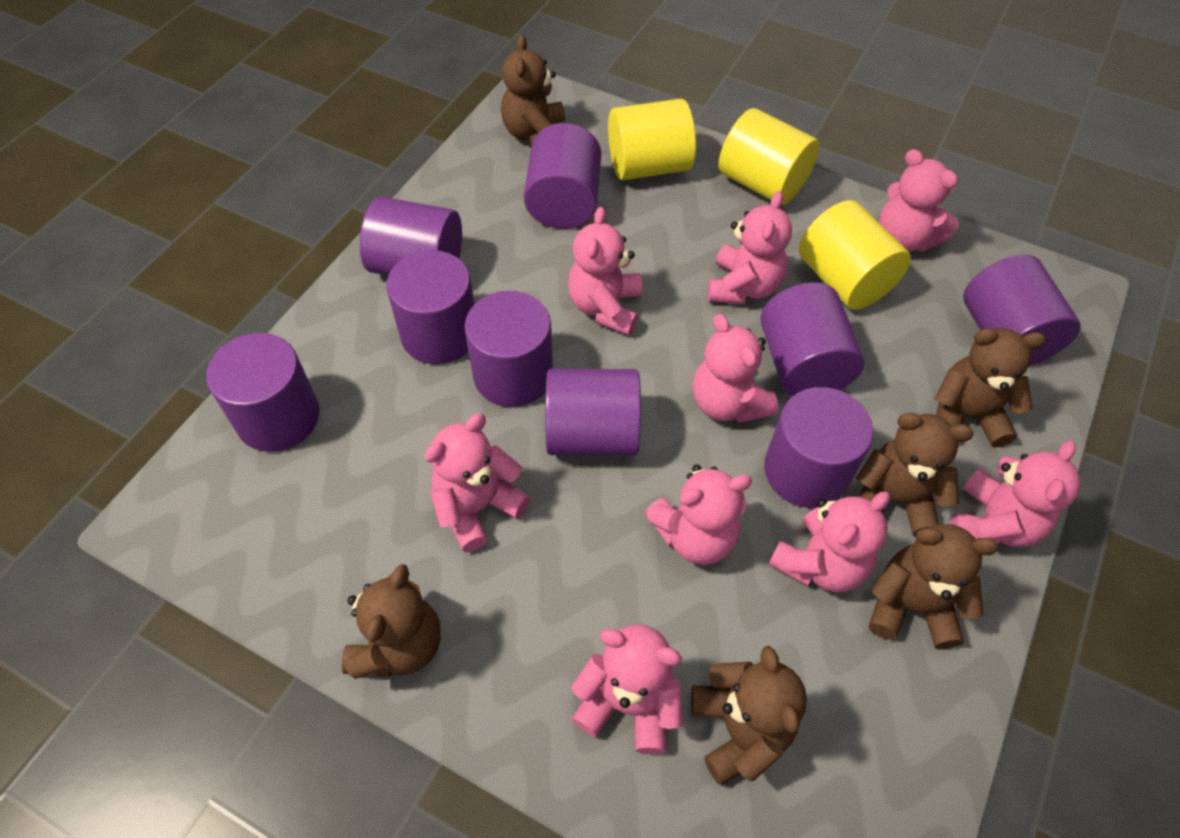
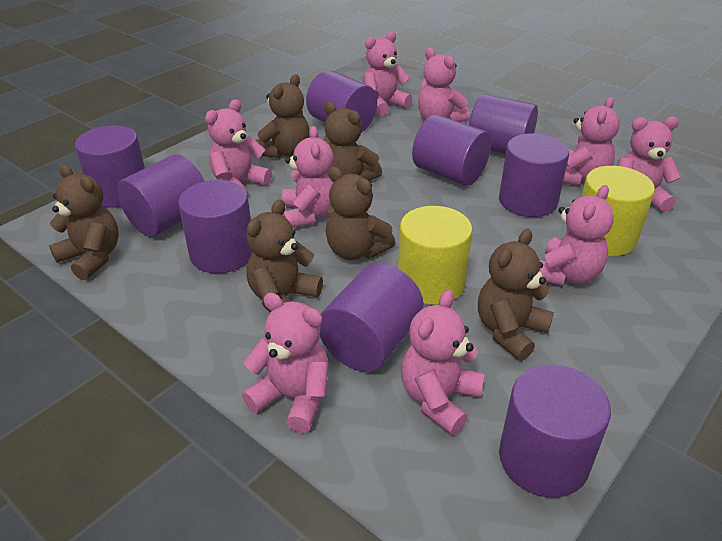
yellow cylinder: 3 -> 2

